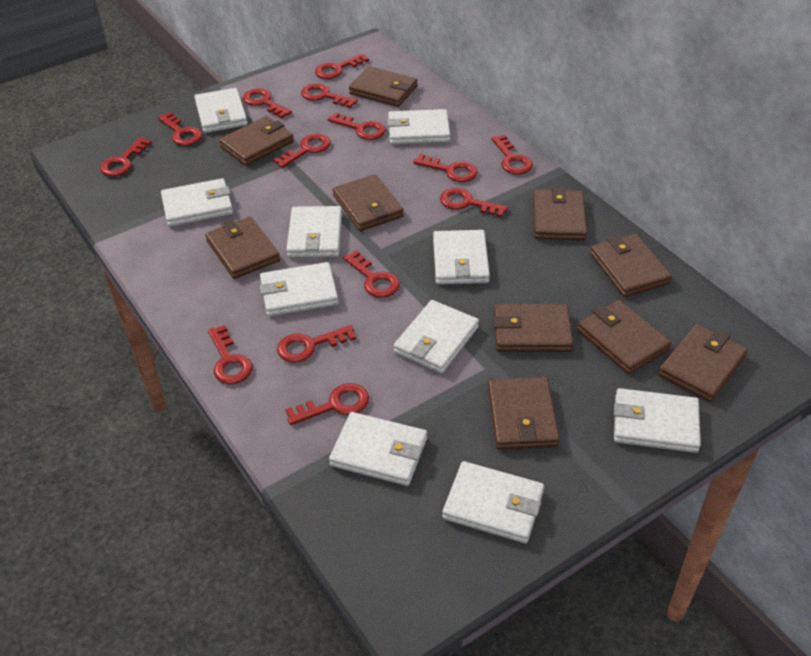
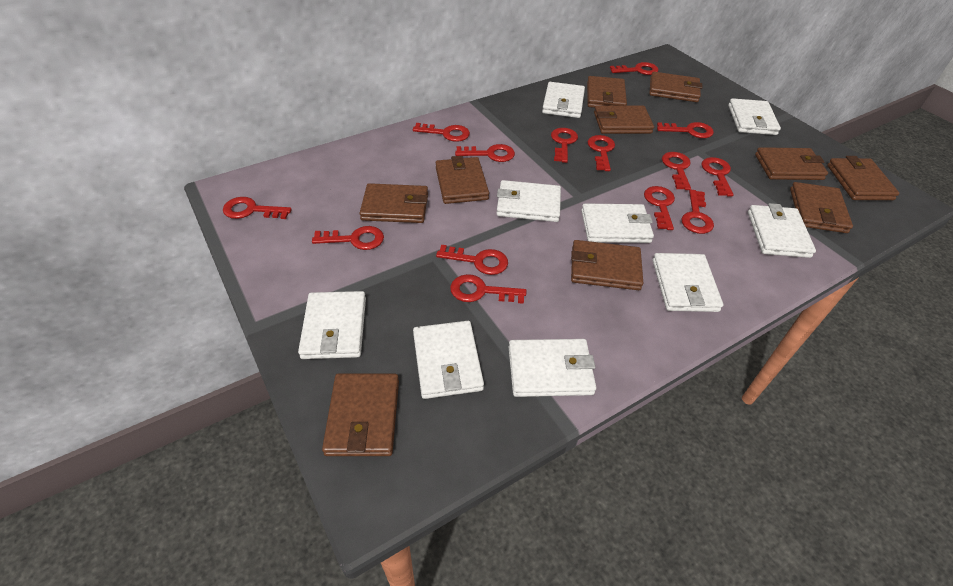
white wallet: 10 -> 9

